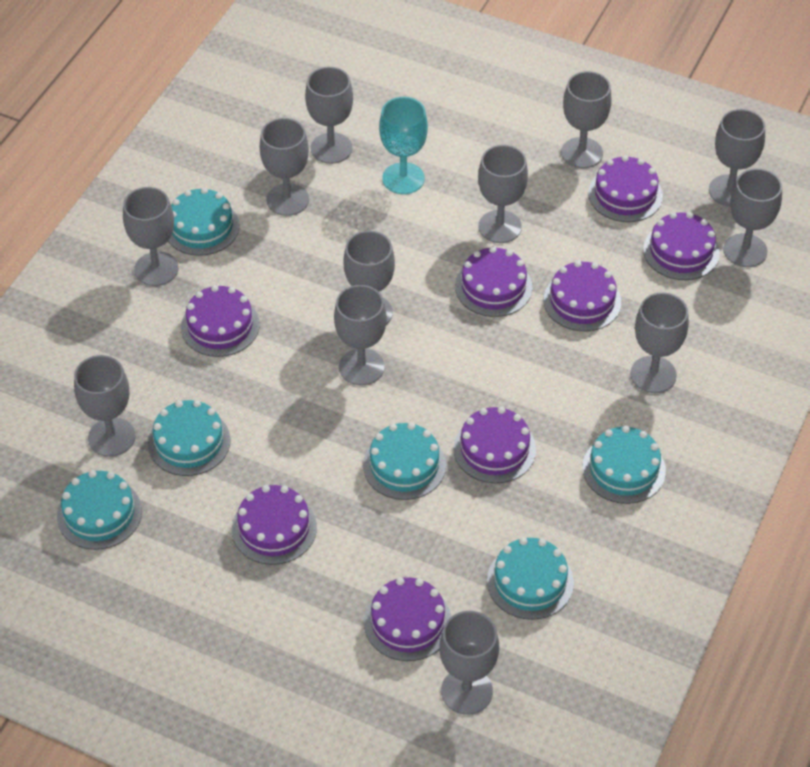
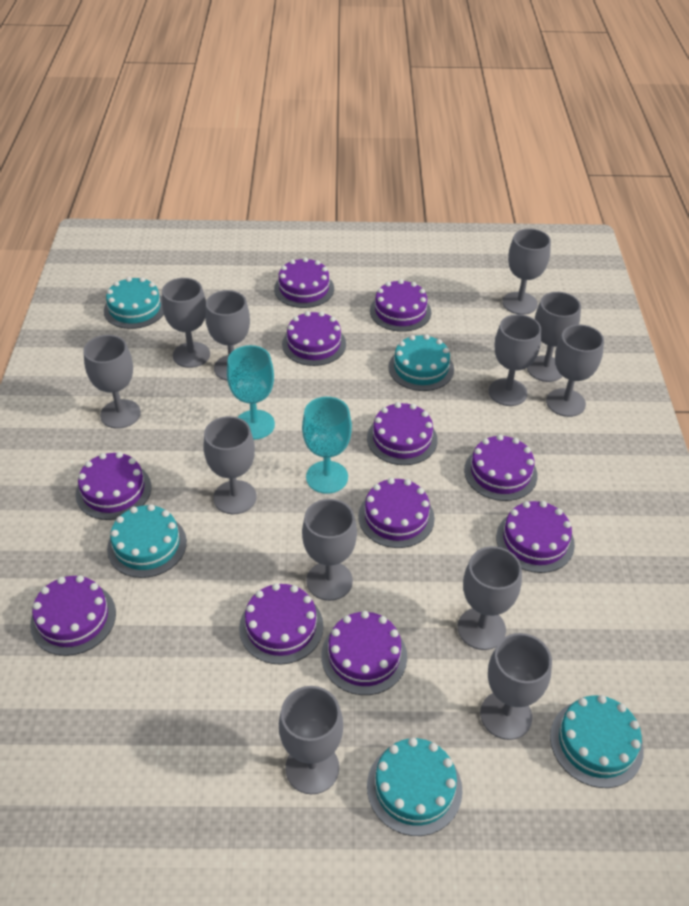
purple cake: 8 -> 11
turquoise cake: 6 -> 5
turquoise goblet: 1 -> 2

